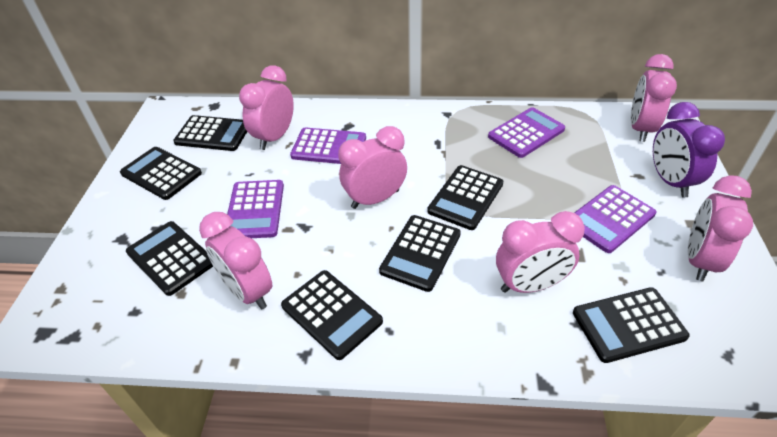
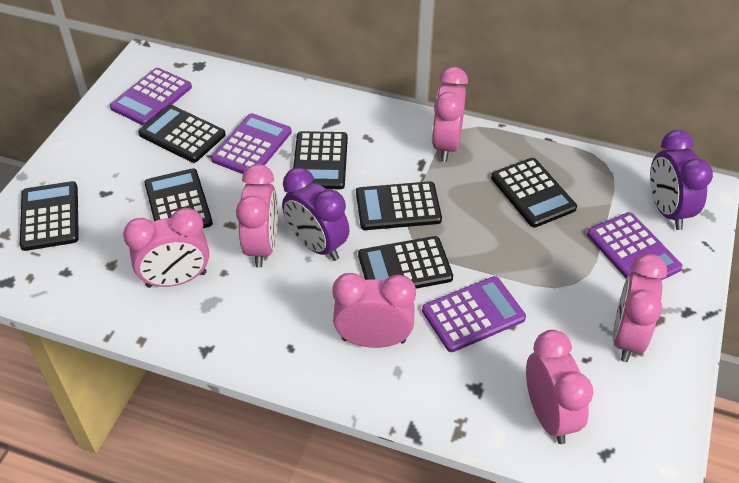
purple clock: 1 -> 2

